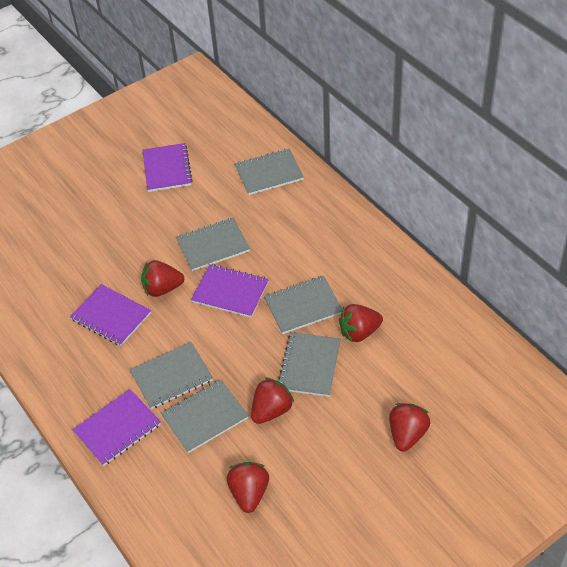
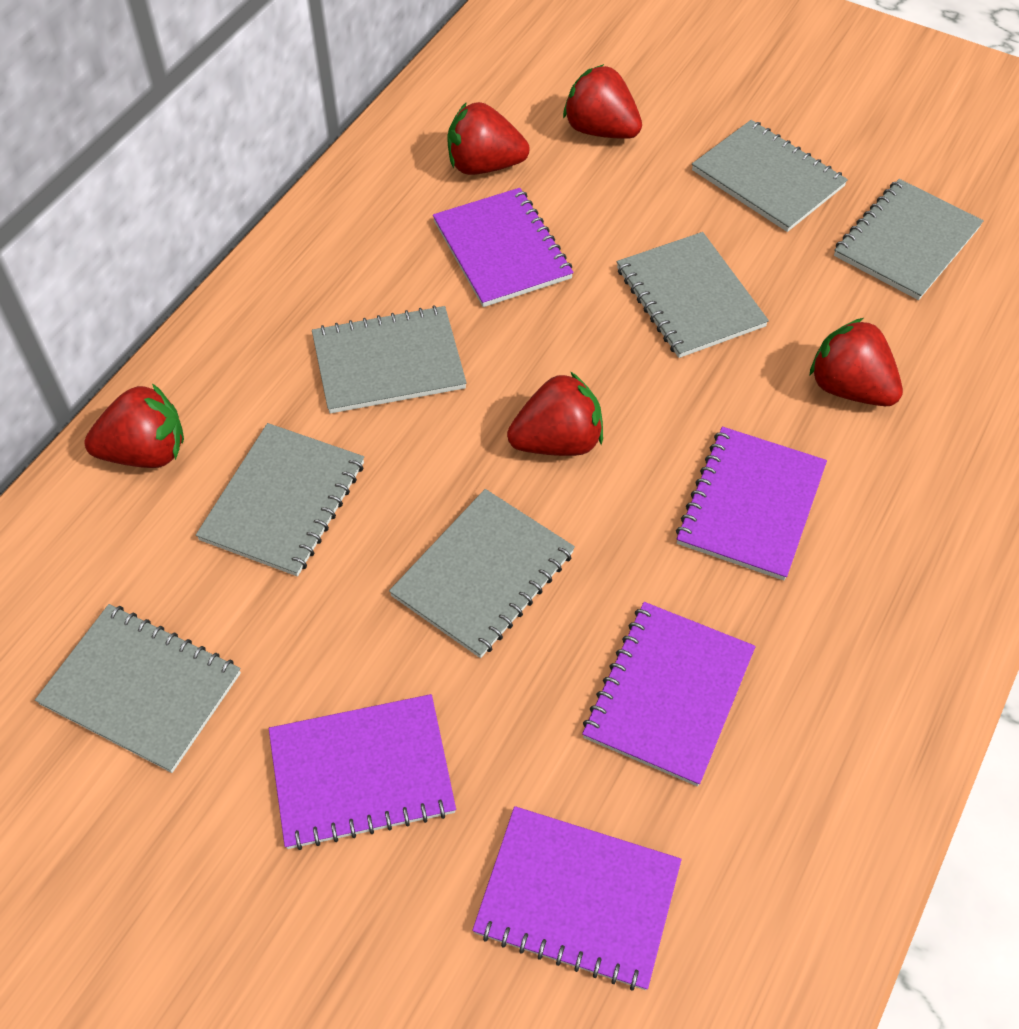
grey notebook: 6 -> 7
purple notebook: 4 -> 5

